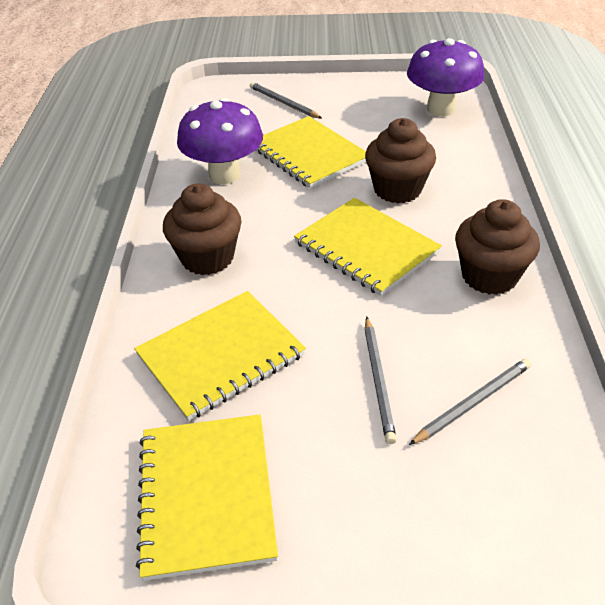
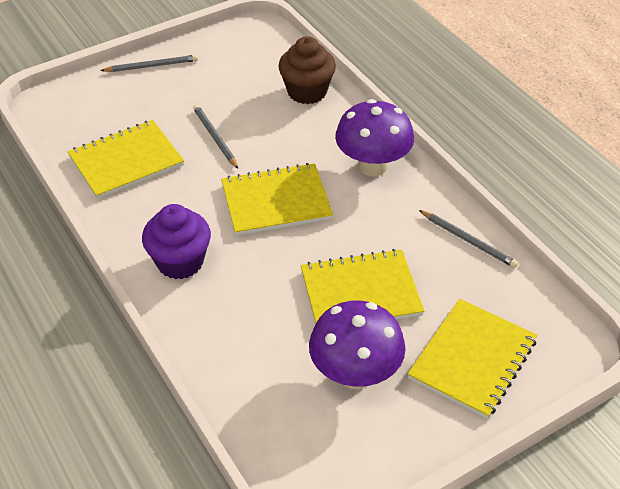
brown cupcake: 3 -> 1
purple cupcake: 0 -> 1

